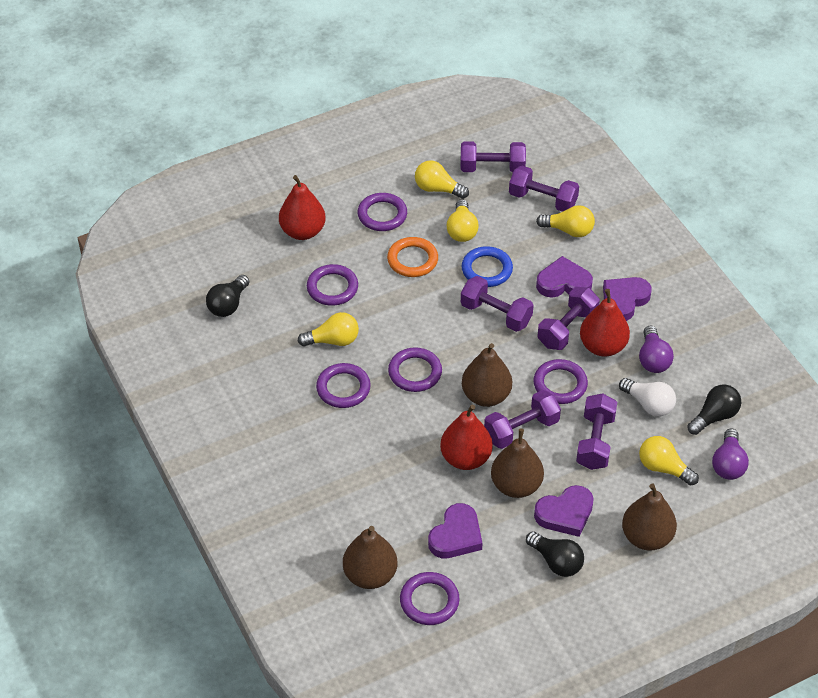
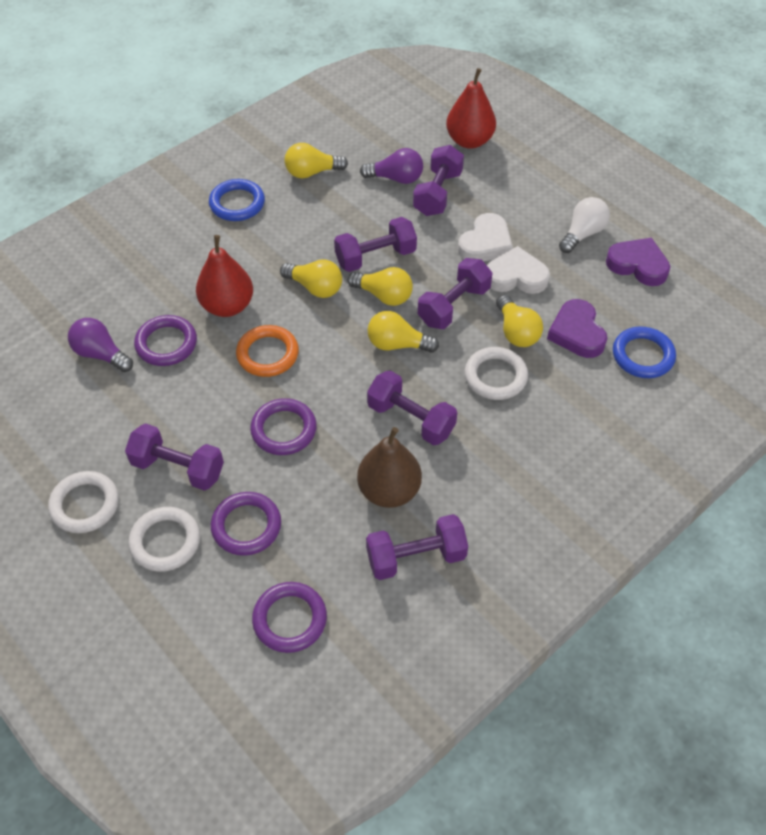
black light bulb: 3 -> 0
blue ring: 1 -> 2
brown pear: 4 -> 1
purple heart: 4 -> 2
purple ring: 6 -> 4
red pear: 3 -> 2
white heart: 0 -> 2
white ring: 0 -> 3

